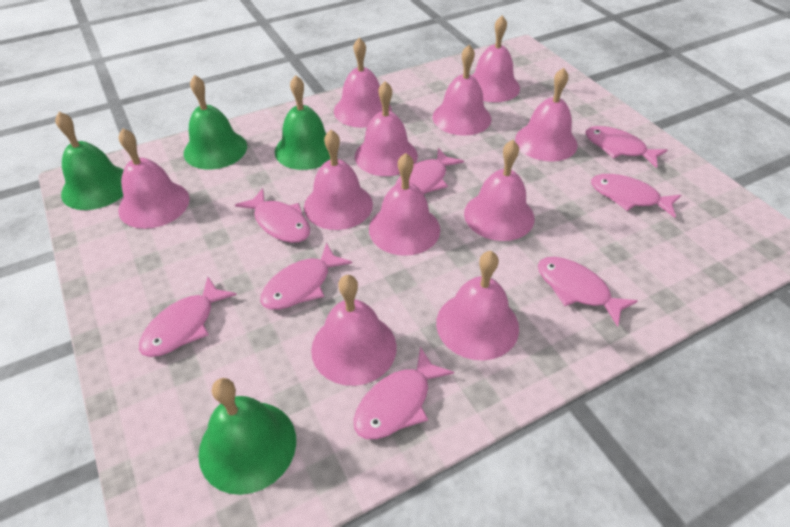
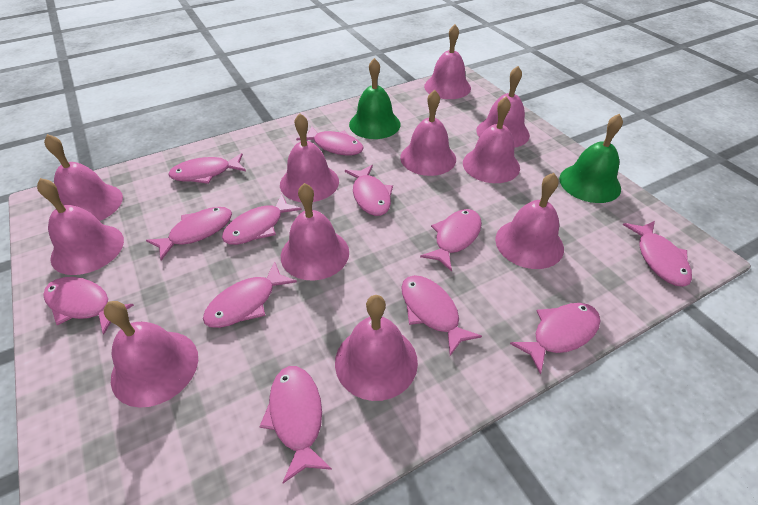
green bell: 4 -> 2
pink fish: 8 -> 12

